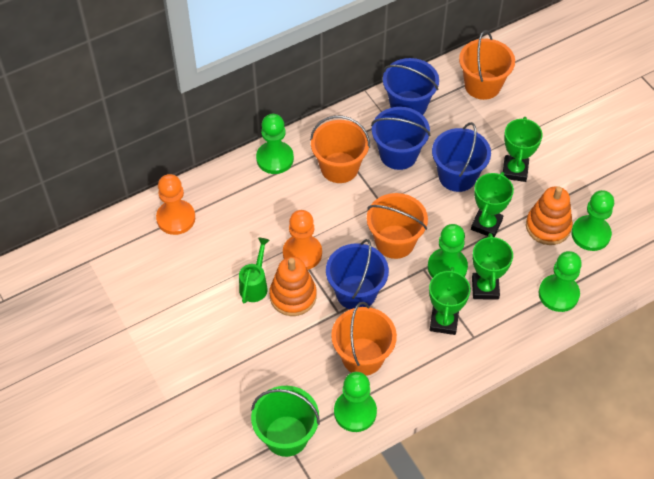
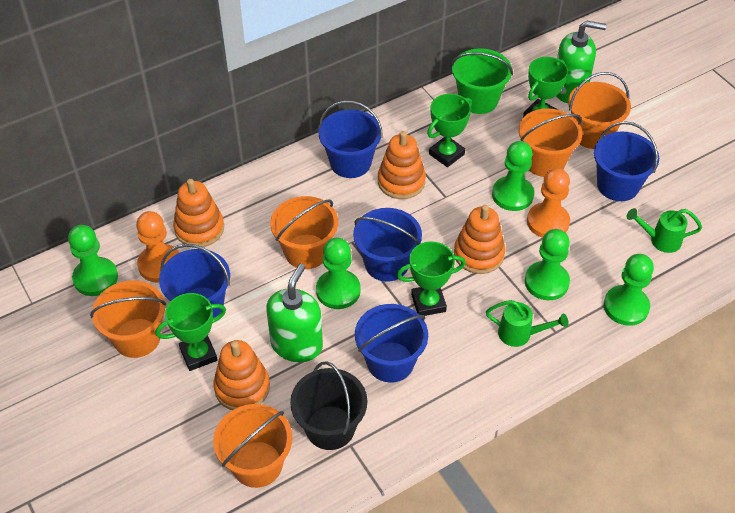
black bucket: 0 -> 1
blue bucket: 4 -> 5
green soap dispenser: 0 -> 2
green watering can: 1 -> 2
orange bucket: 4 -> 5
orange stacking toy: 2 -> 4

